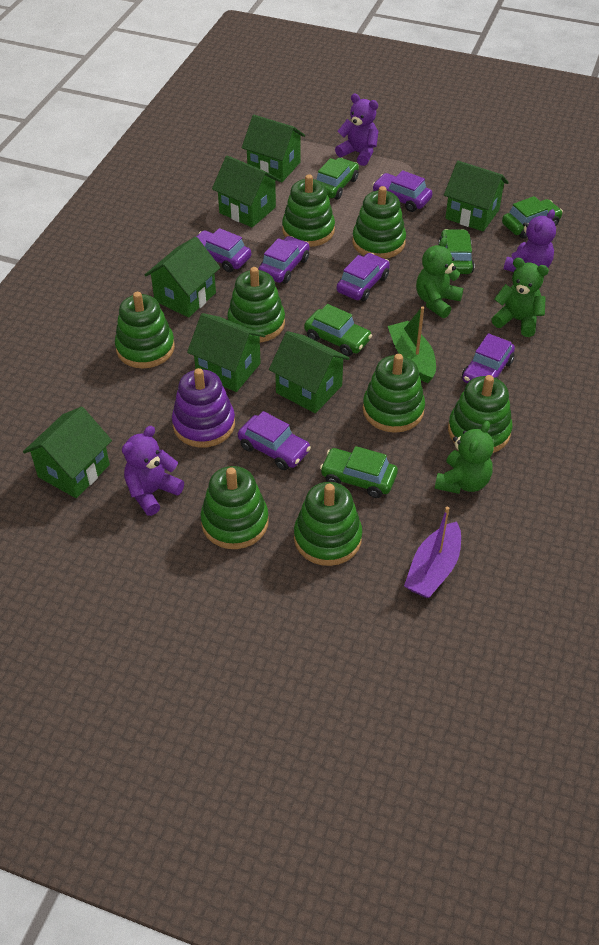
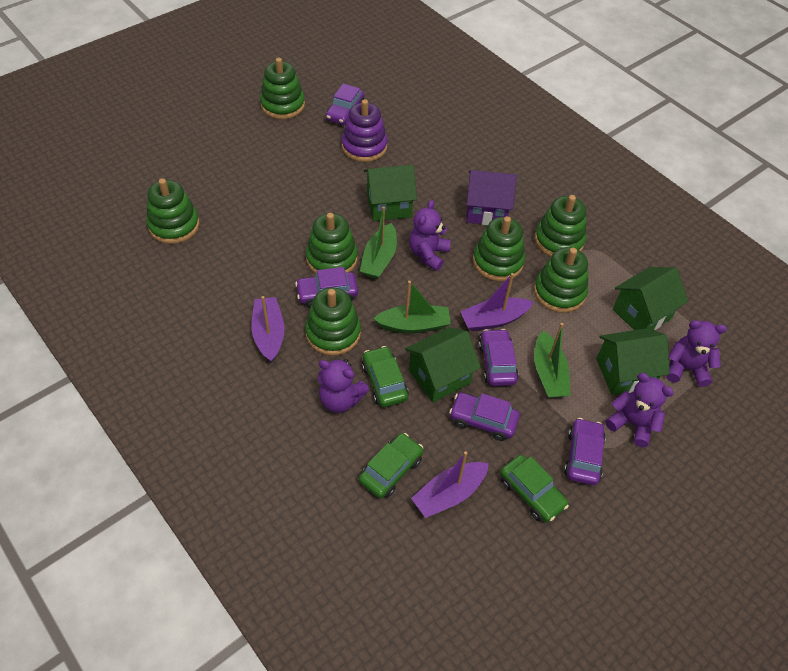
green boat: 1 -> 3
green car: 5 -> 3
green house: 7 -> 4
green stacking toy: 8 -> 7
green teddy bear: 3 -> 0
purple boat: 1 -> 3
purple car: 6 -> 5
purple house: 0 -> 1
purple teddy bear: 3 -> 4

